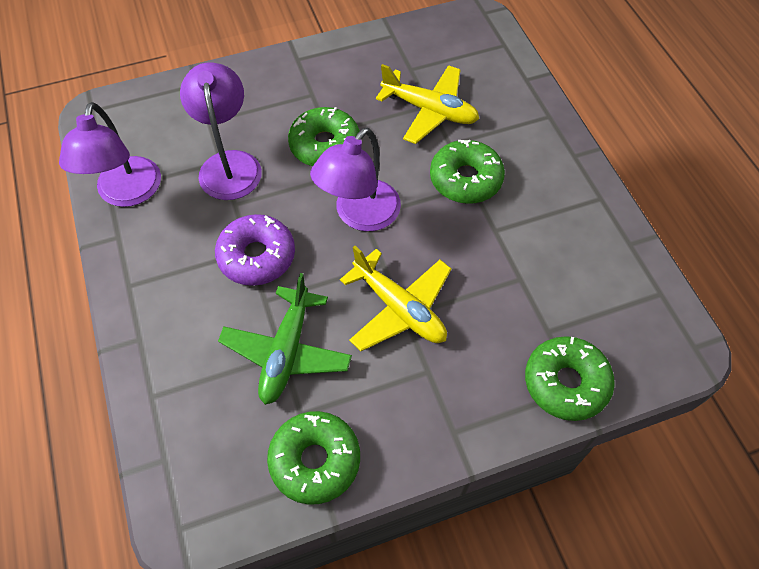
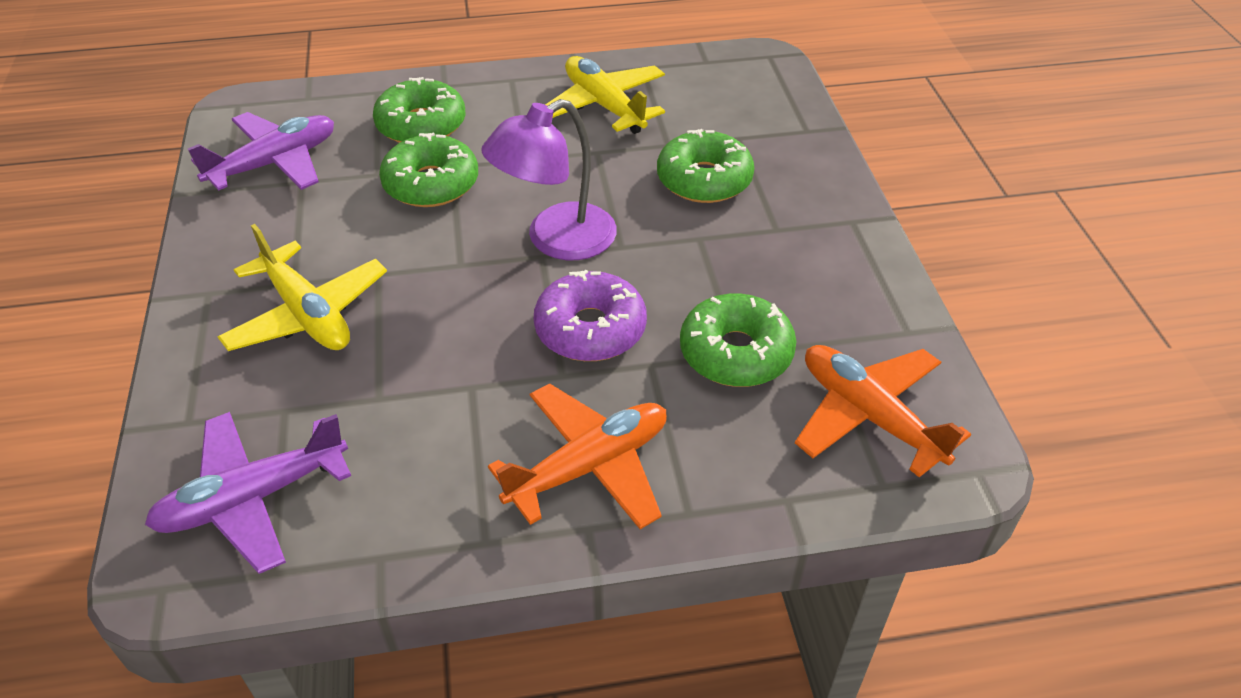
green plane: 1 -> 0
orange plane: 0 -> 2
purple lamp: 3 -> 1
purple plane: 0 -> 2

